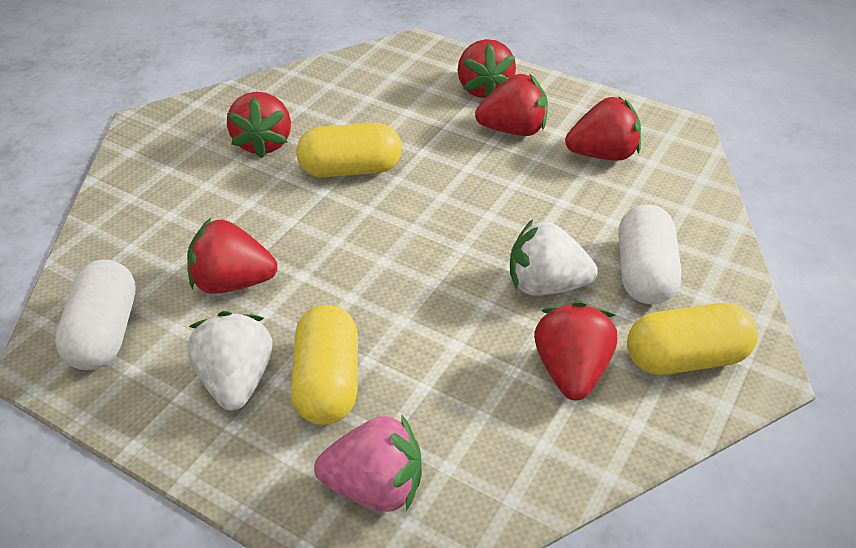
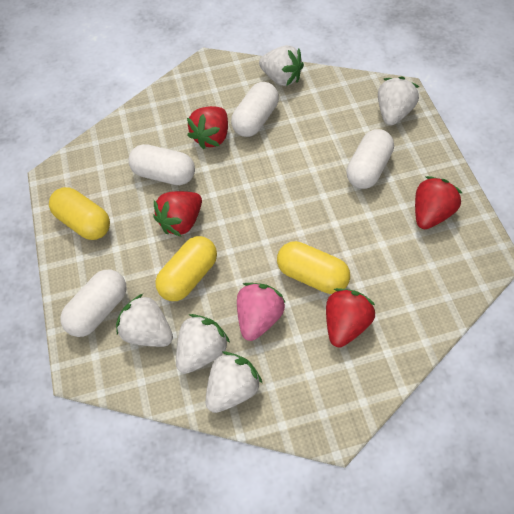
red strawberry: 6 -> 4
white capsule: 2 -> 4
white strawberry: 2 -> 5

